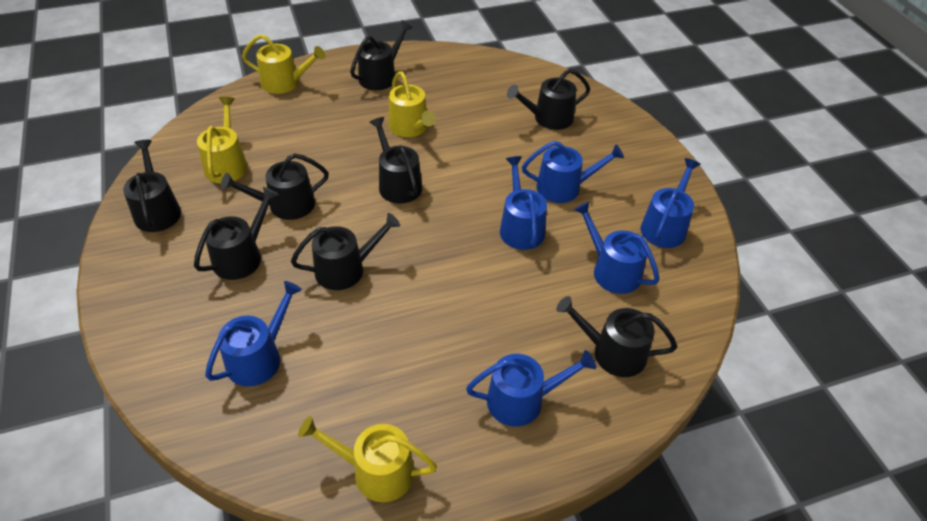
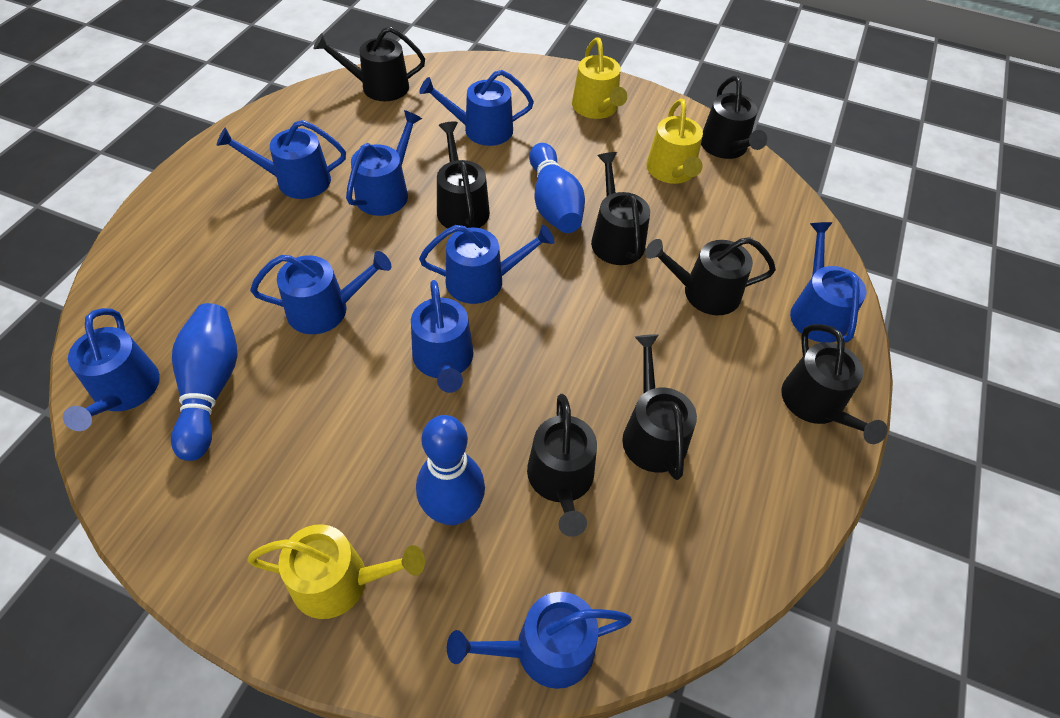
blue bowling pin: 0 -> 3
blue watering can: 6 -> 9
yellow watering can: 4 -> 3

